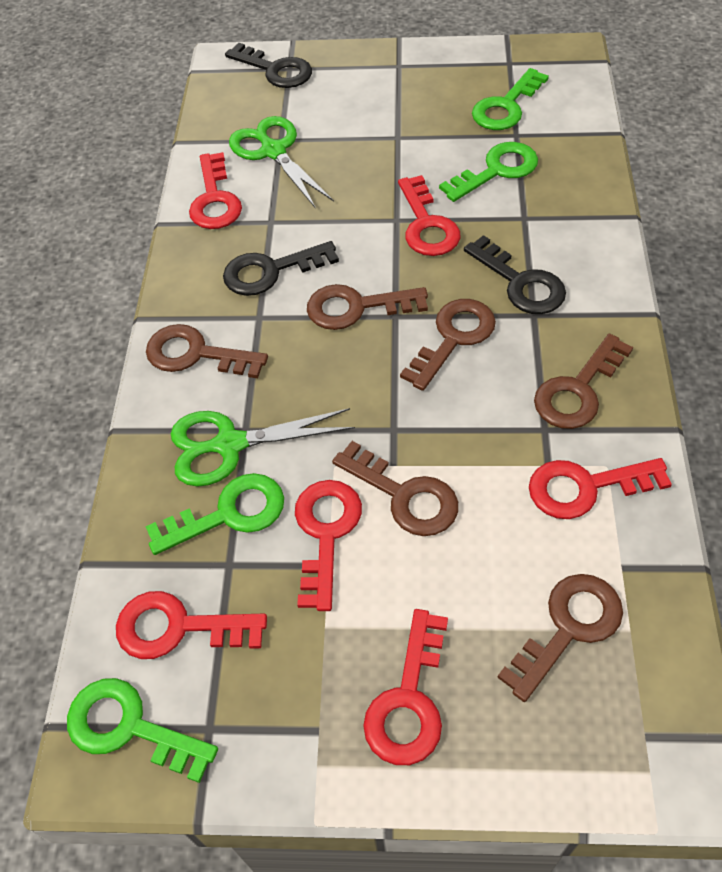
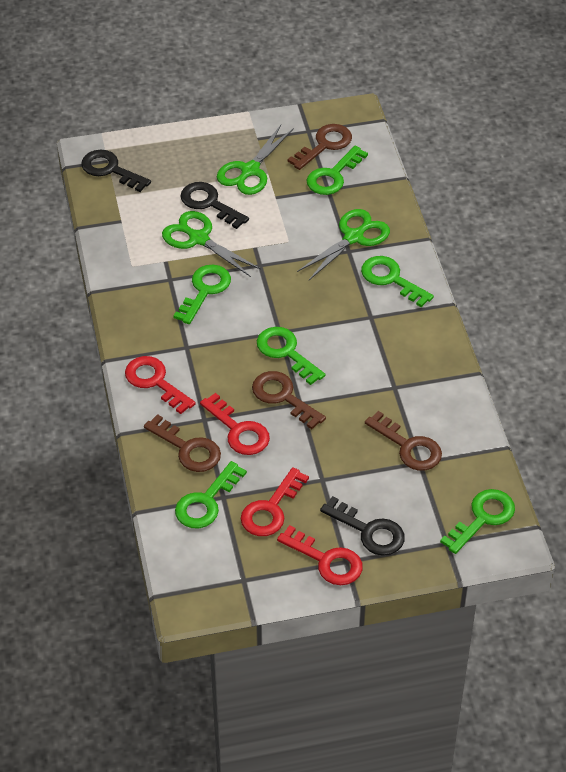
brown key: 6 -> 4
green key: 4 -> 6
green scissors: 2 -> 3
red key: 6 -> 4

